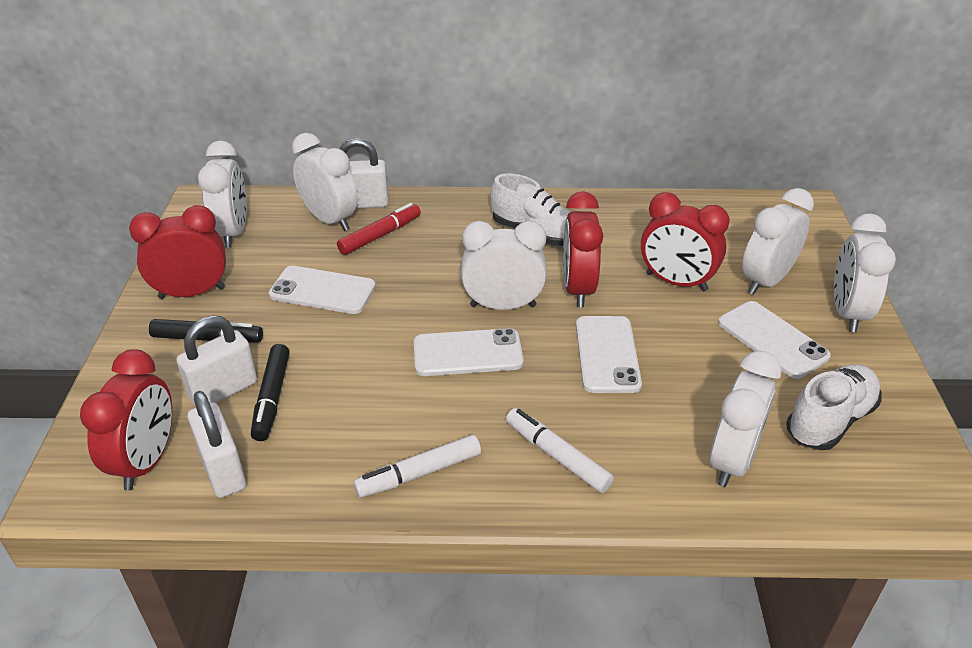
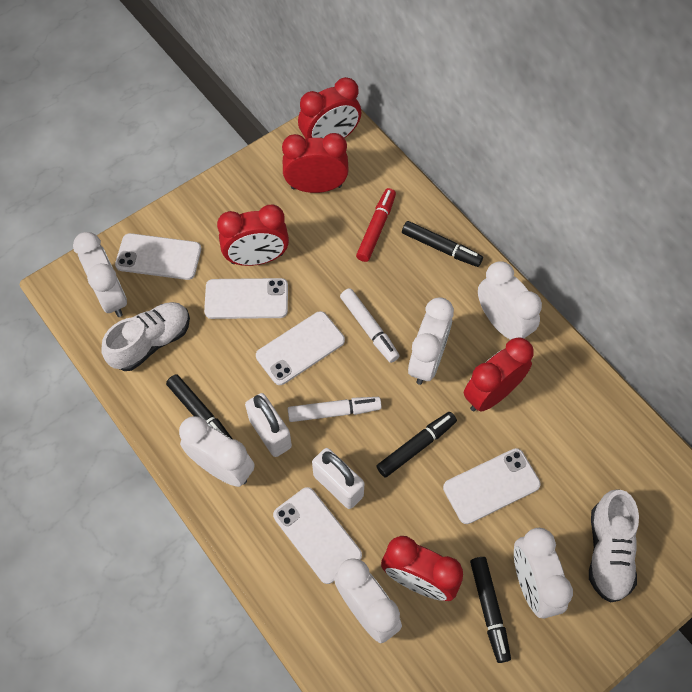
black marker: 2 -> 4
red clock: 4 -> 5
white padlock: 3 -> 2
white phone: 4 -> 5

